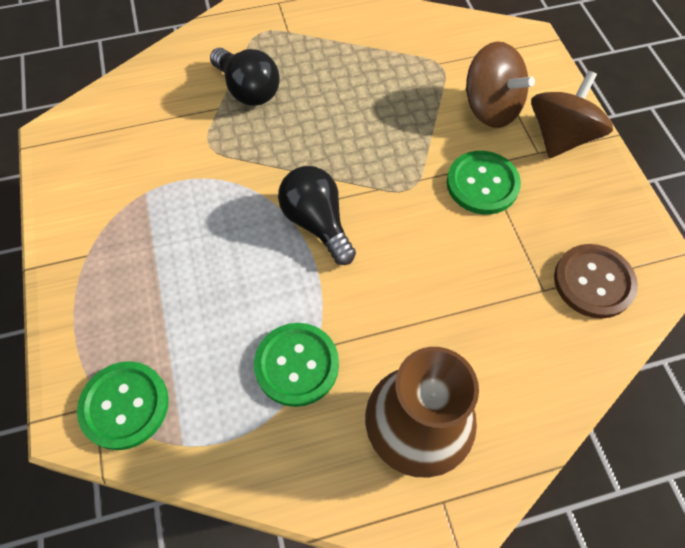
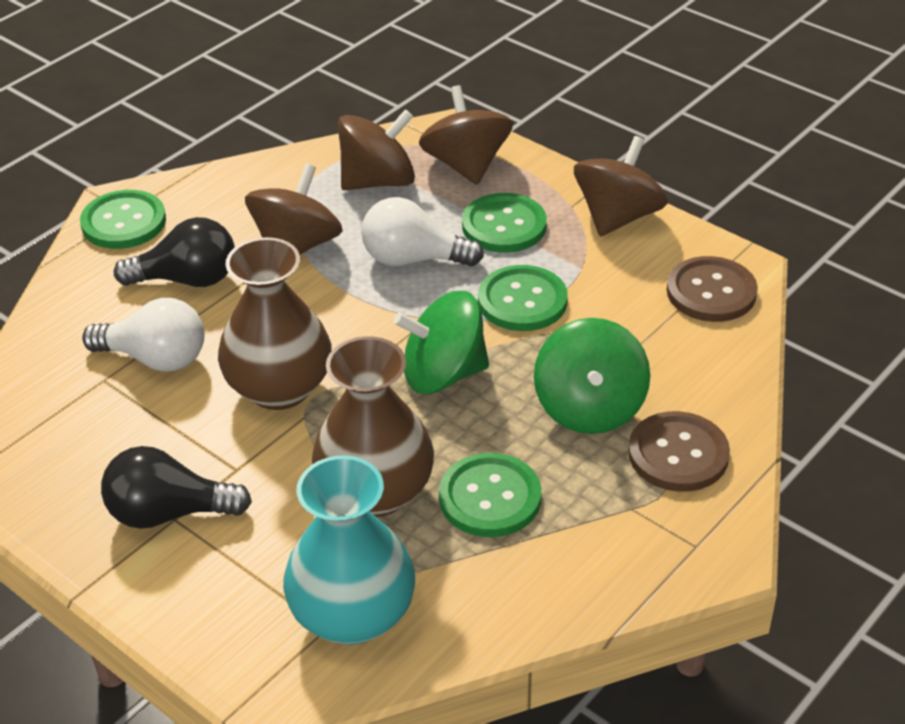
brown button: 1 -> 2
brown spinning top: 2 -> 4
brown vase: 1 -> 2
green button: 3 -> 4
green spinning top: 0 -> 2
turquoise vase: 0 -> 1
white light bulb: 0 -> 2

